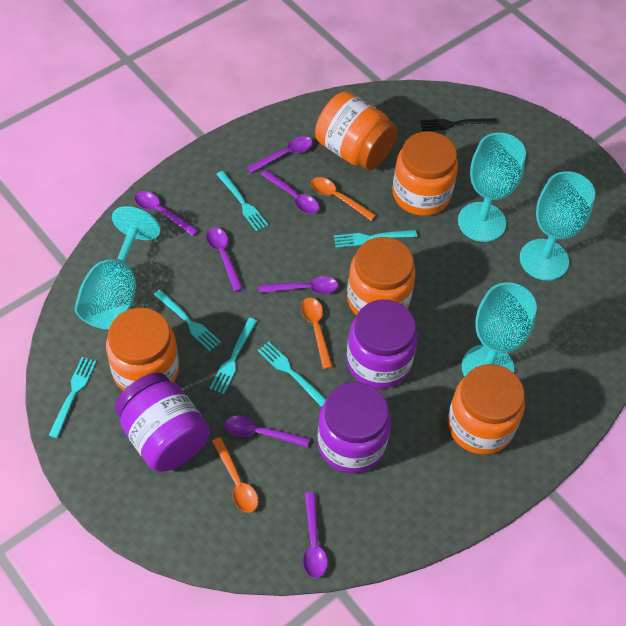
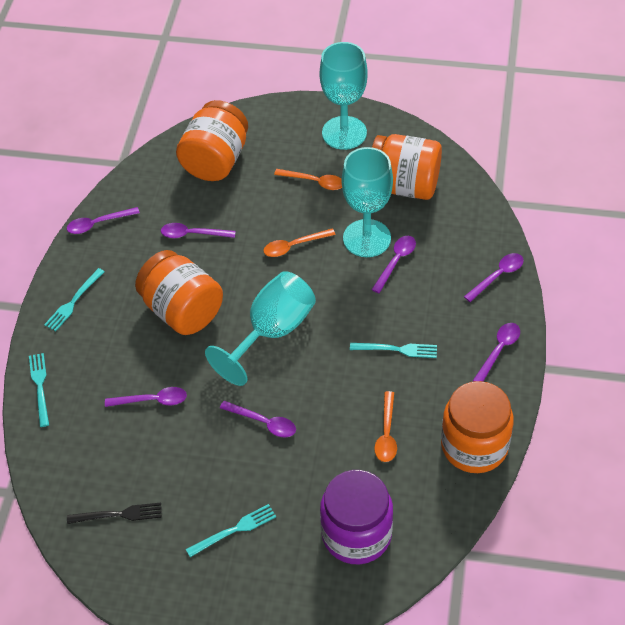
orange jar: 5 -> 4
purple jar: 3 -> 1
turquoise fork: 6 -> 4
turquoise goblet: 4 -> 3

